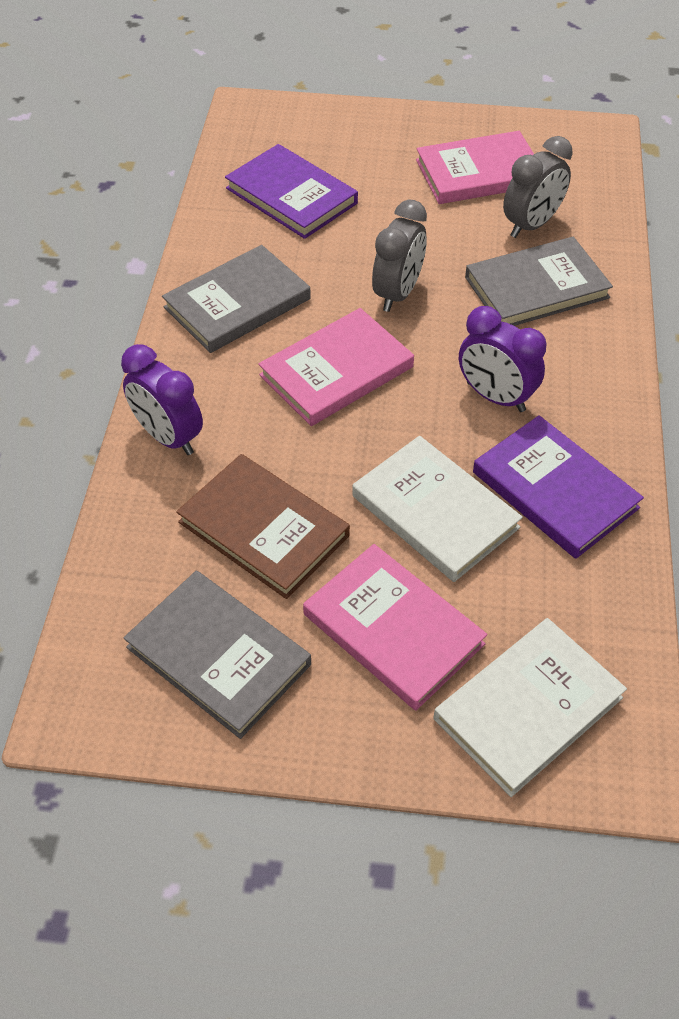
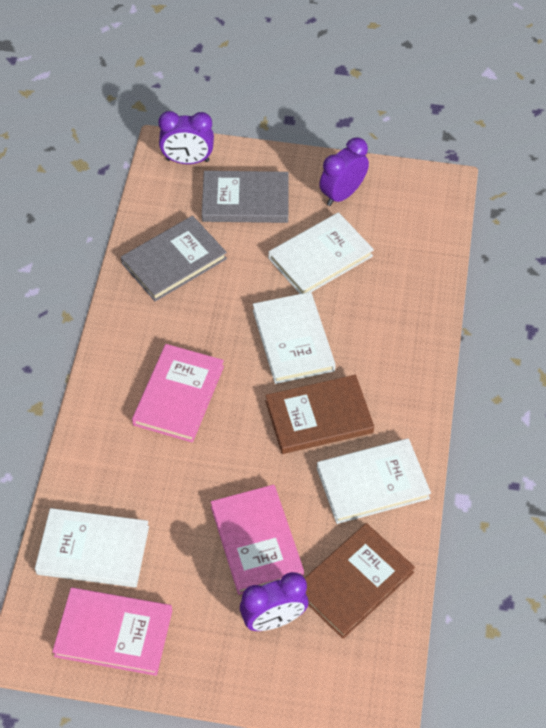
brown book: 1 -> 2
grey book: 3 -> 2
grey clock: 2 -> 0
purple book: 2 -> 0
purple clock: 2 -> 3
white book: 2 -> 4

